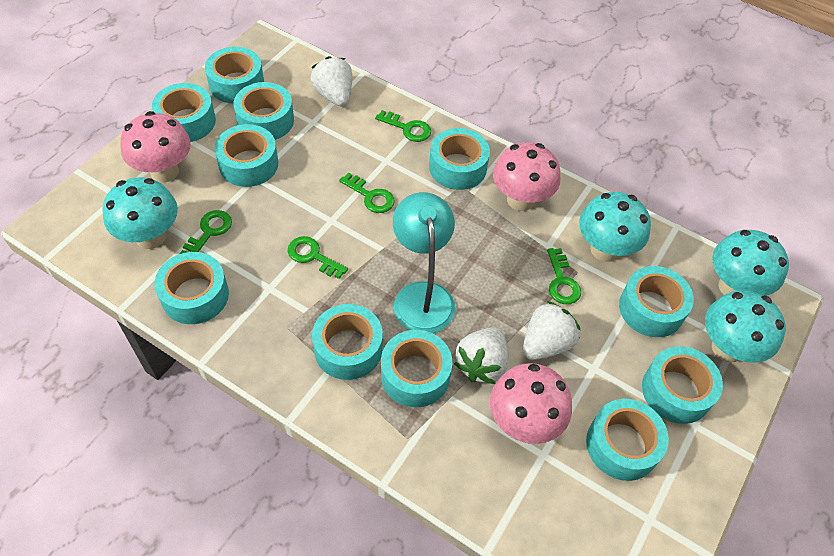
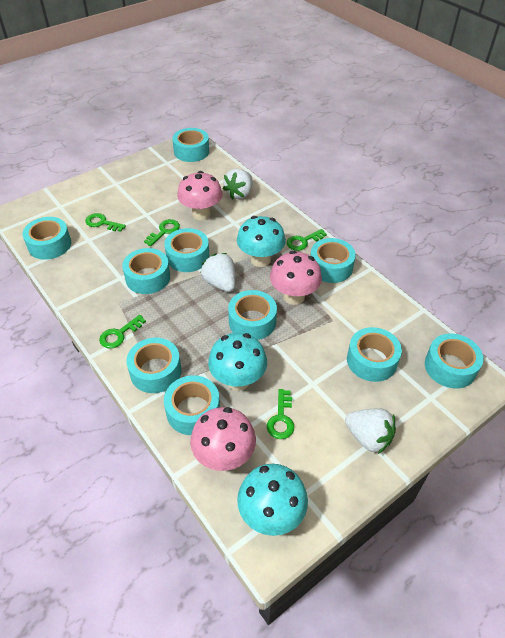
turquoise lamp: 1 -> 0
turquoise mushroom: 4 -> 3
turquoise tape: 11 -> 10

